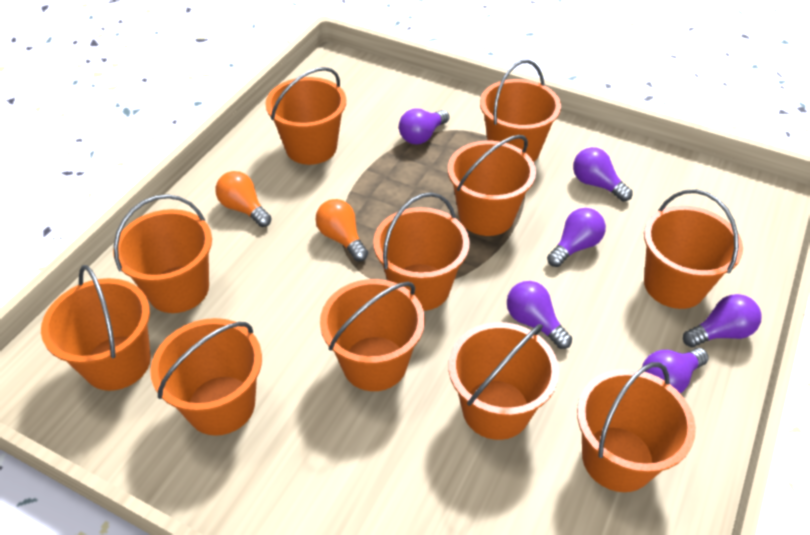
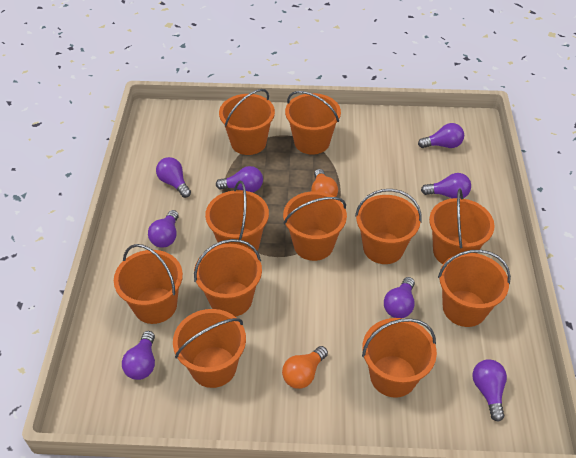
purple light bulb: 6 -> 8

